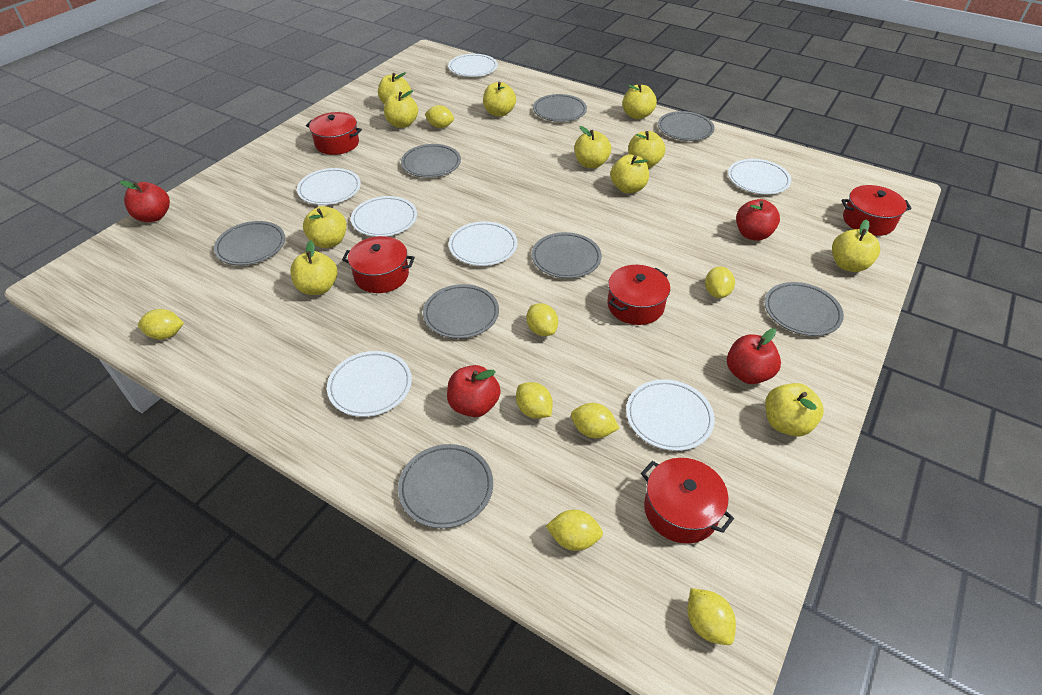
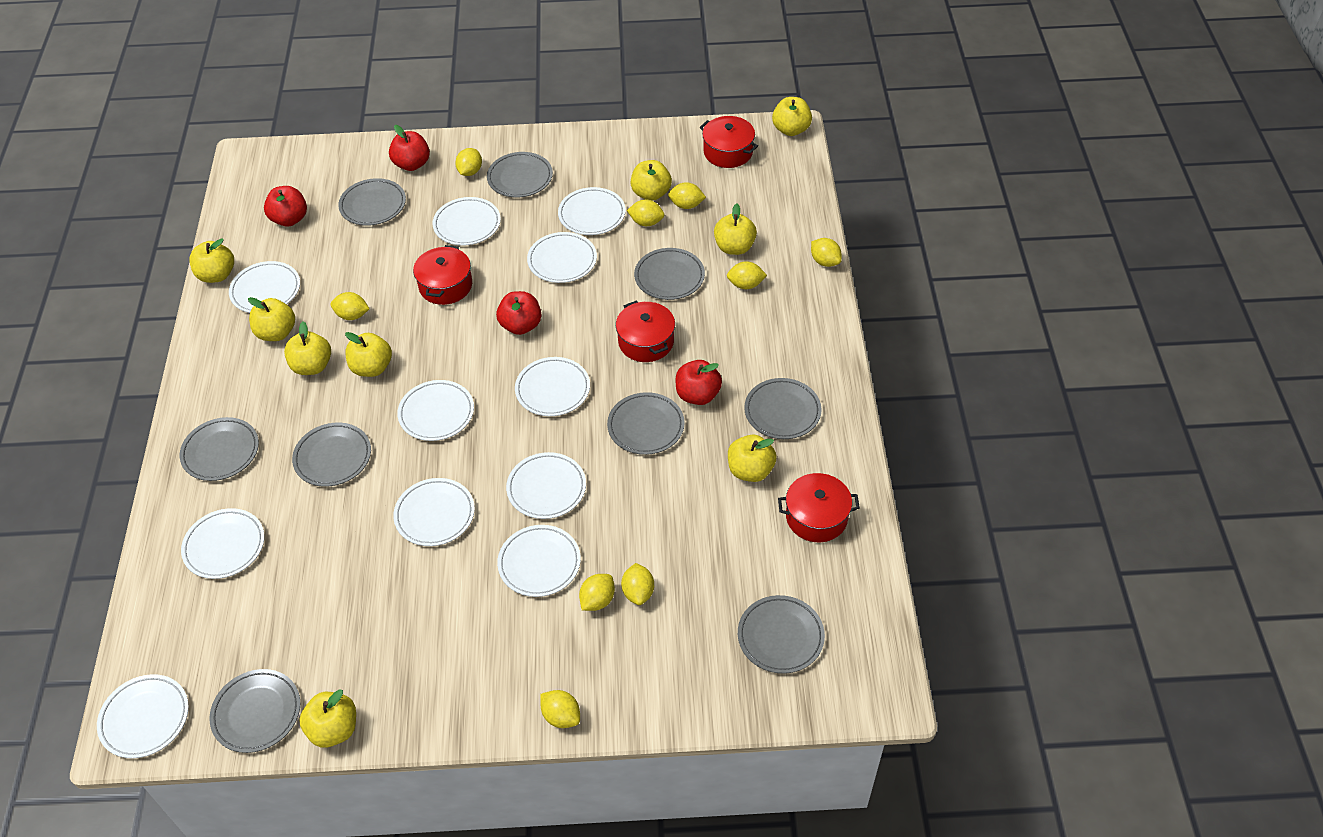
grey plate: 8 -> 9
red pot: 5 -> 4
white plate: 7 -> 11
yellow apple: 11 -> 9
yellow lemon: 8 -> 9

